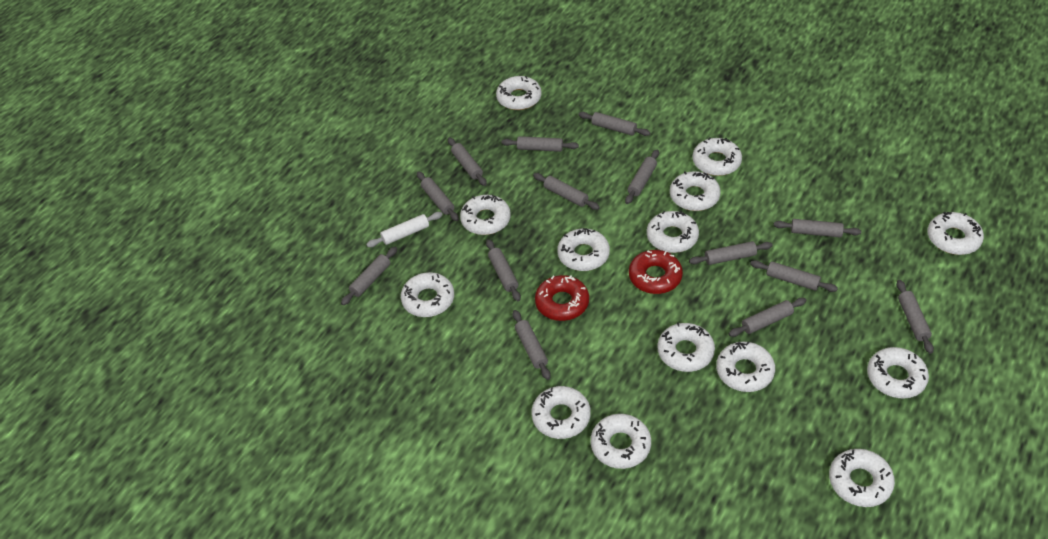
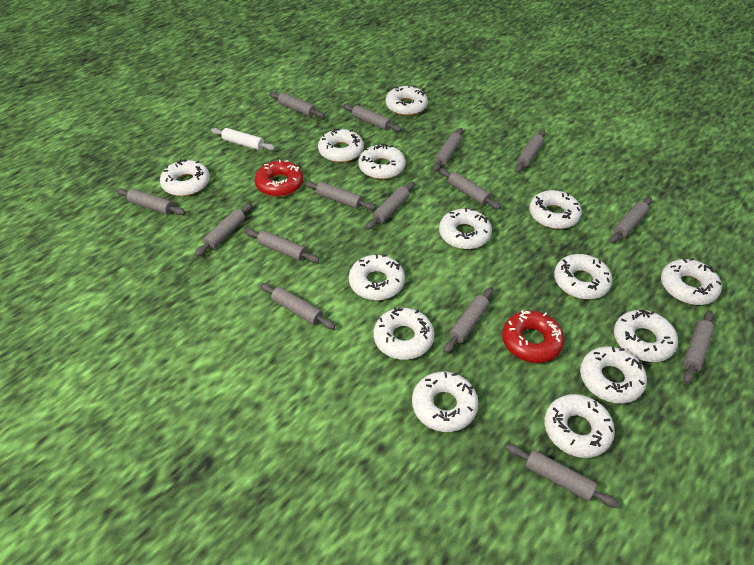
grey rolling pin: 14 -> 15

